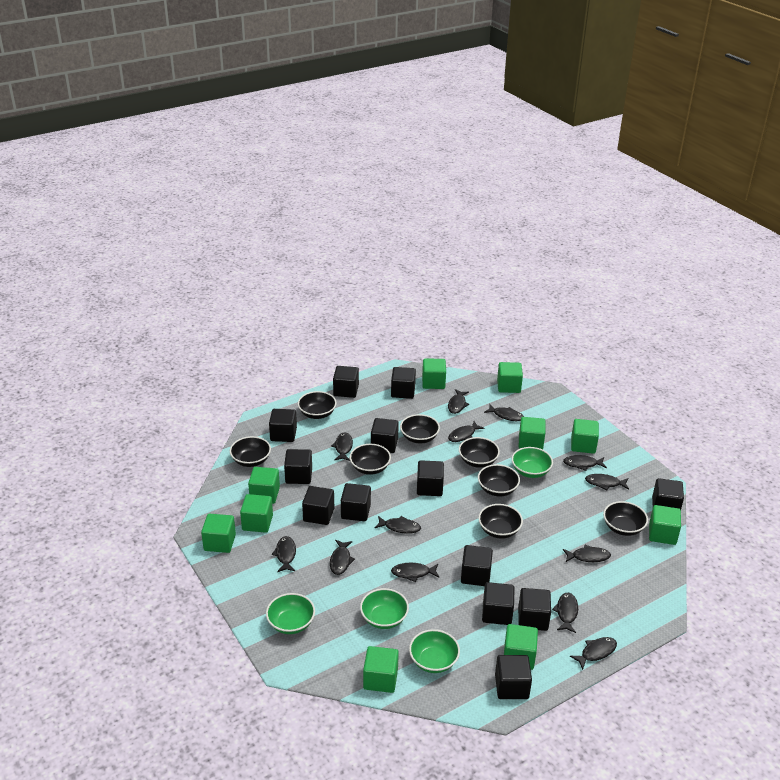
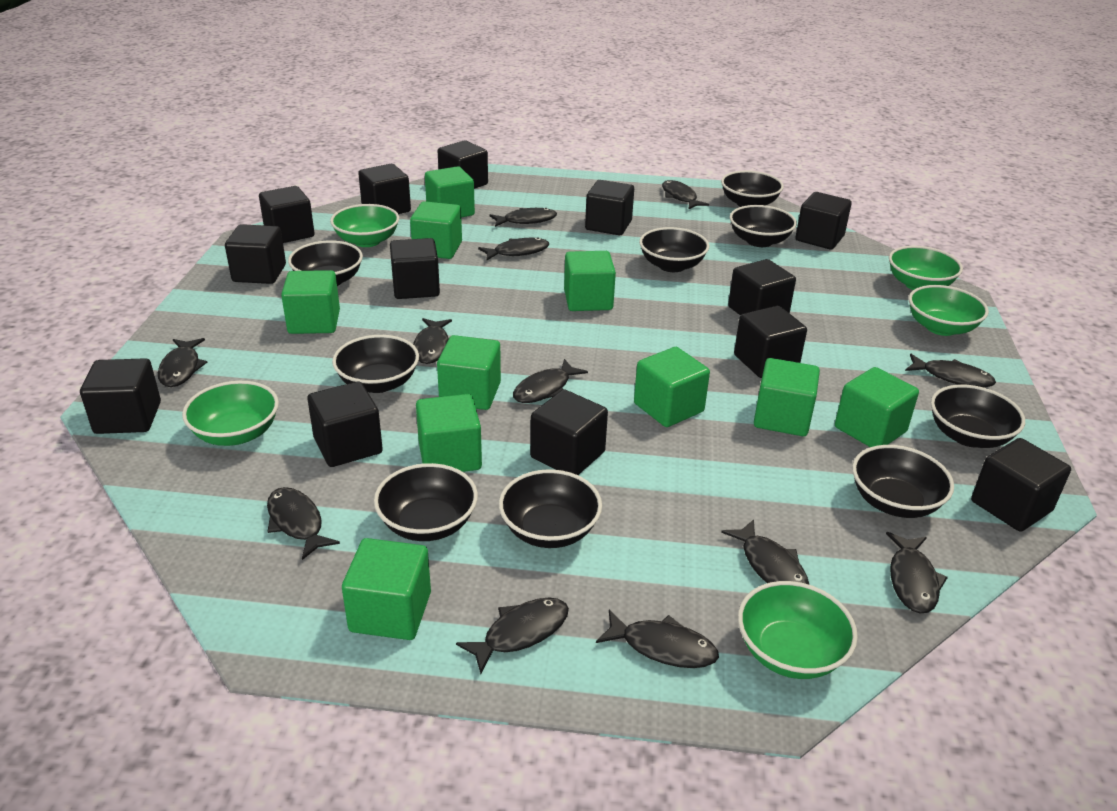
black bowl: 8 -> 9
black fish: 13 -> 12
green bowl: 4 -> 5

